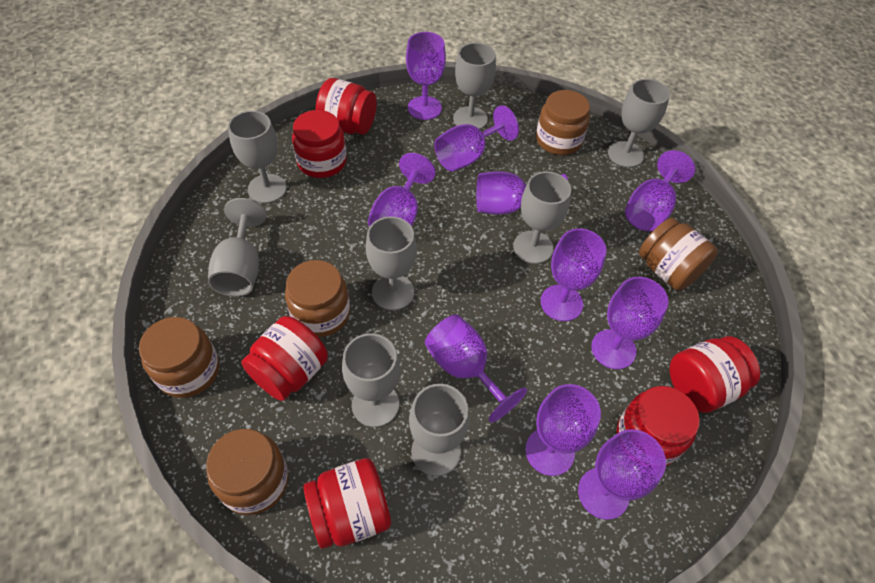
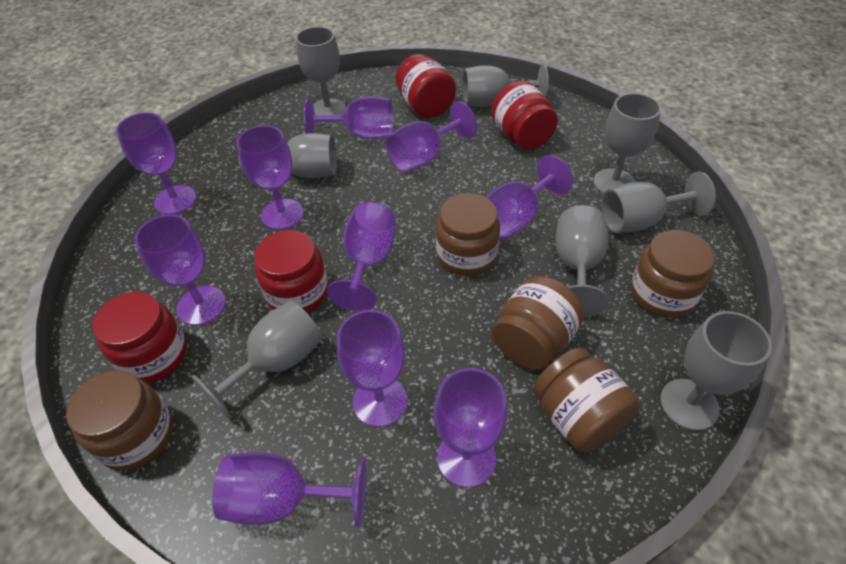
red jar: 6 -> 4

